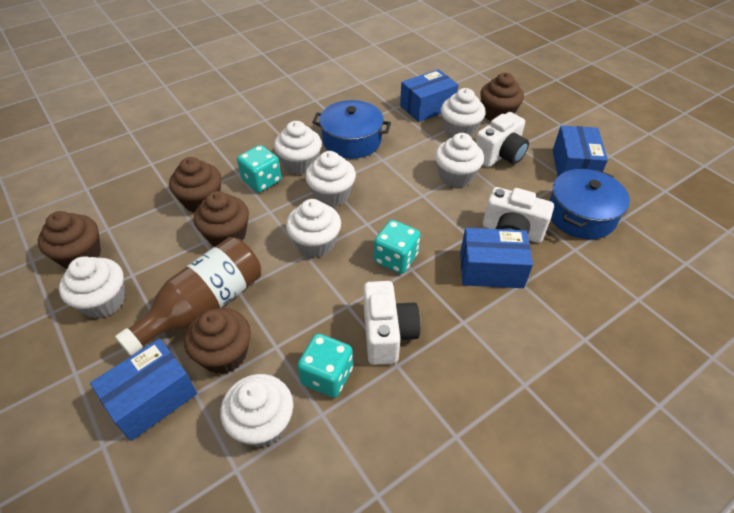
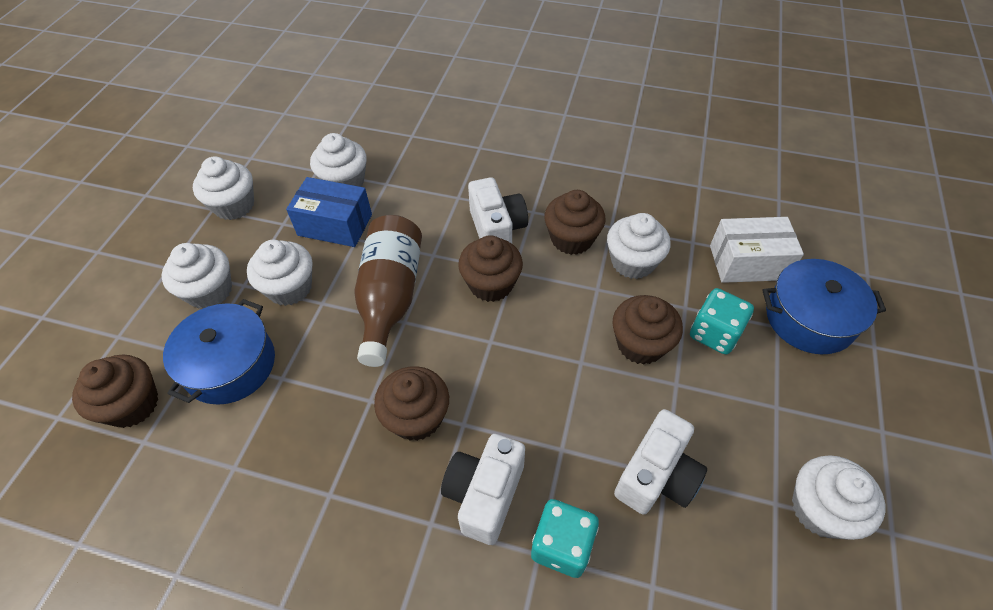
blue box: 4 -> 1
turquoise dice: 3 -> 2
white box: 0 -> 1
white cupcake: 7 -> 6

